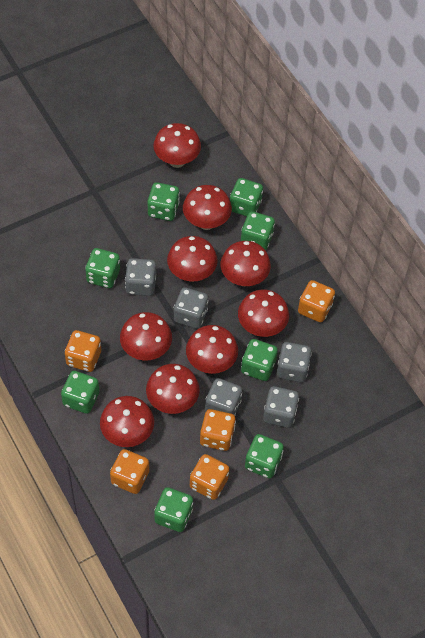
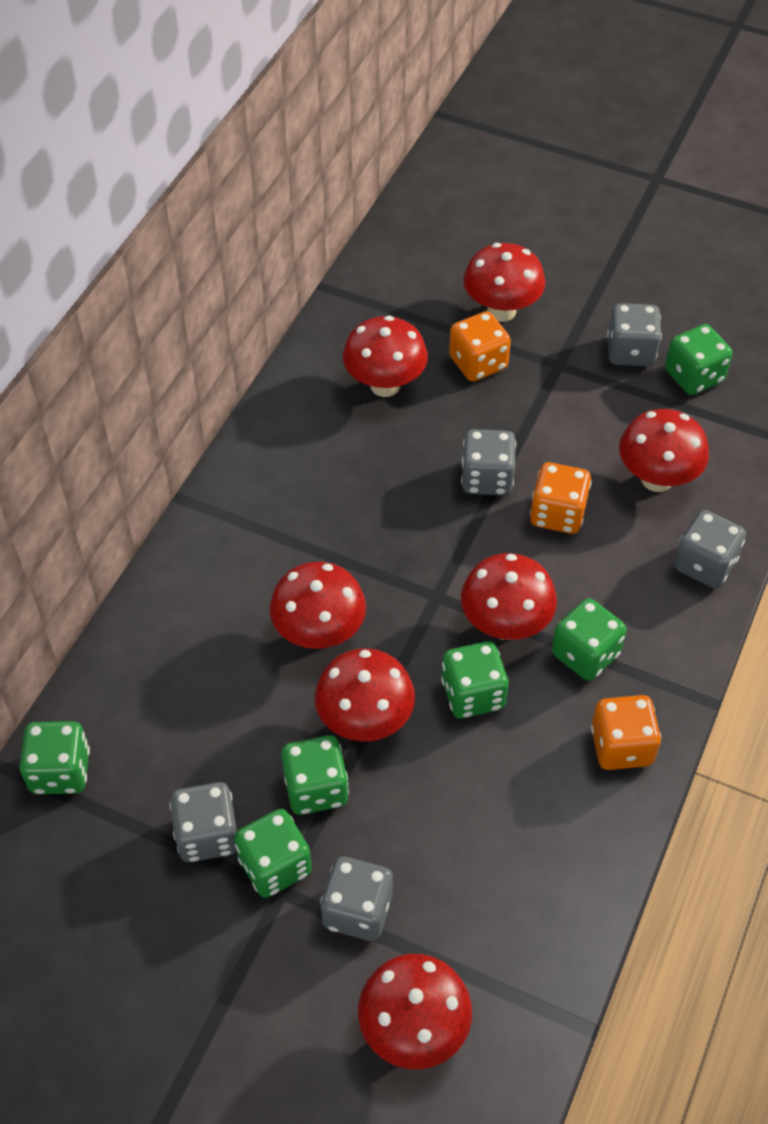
green dice: 8 -> 6
orange dice: 5 -> 3
red mushroom: 9 -> 7

